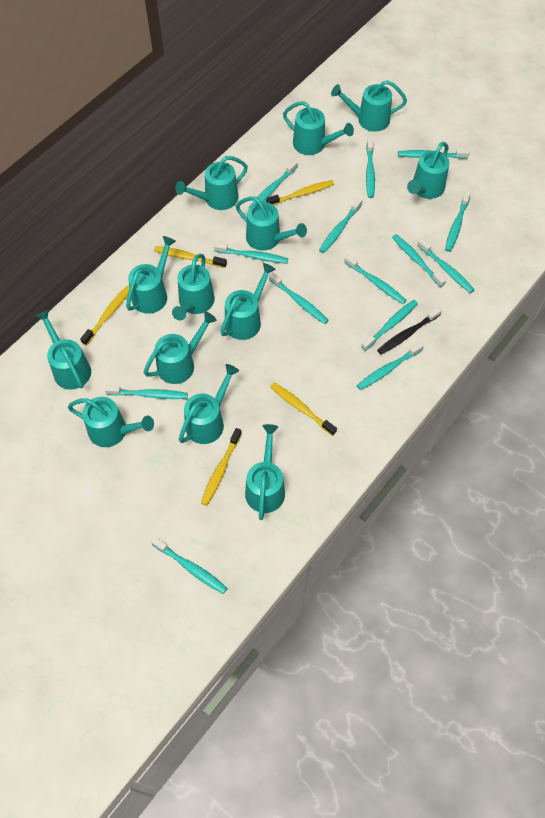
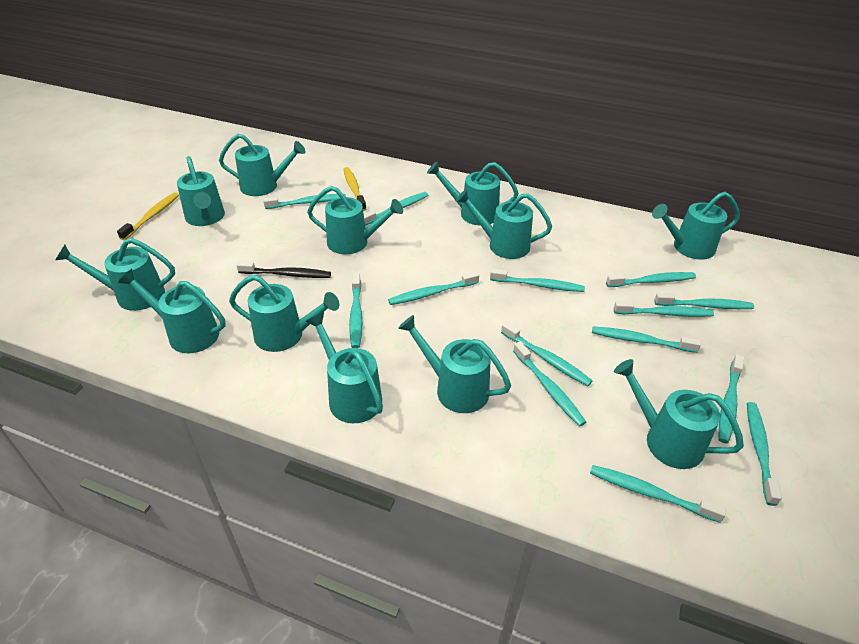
turquoise watering can: 13 -> 12
yellow toothbrush: 5 -> 2

